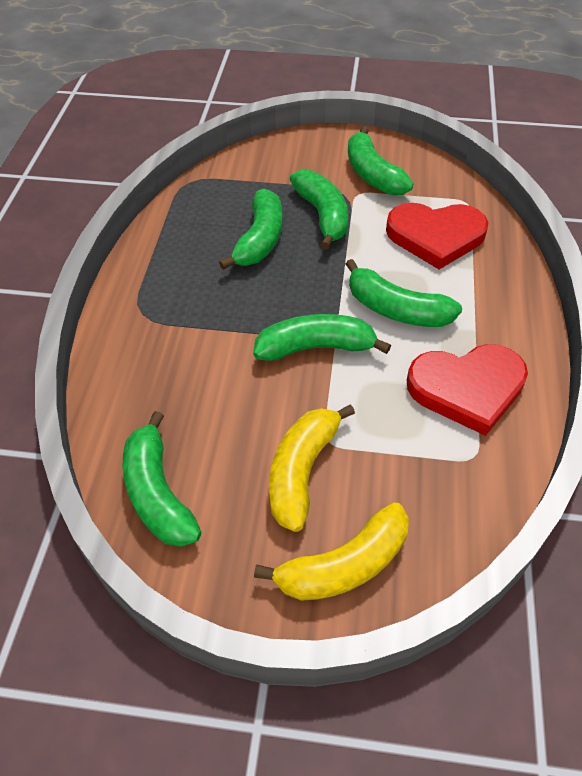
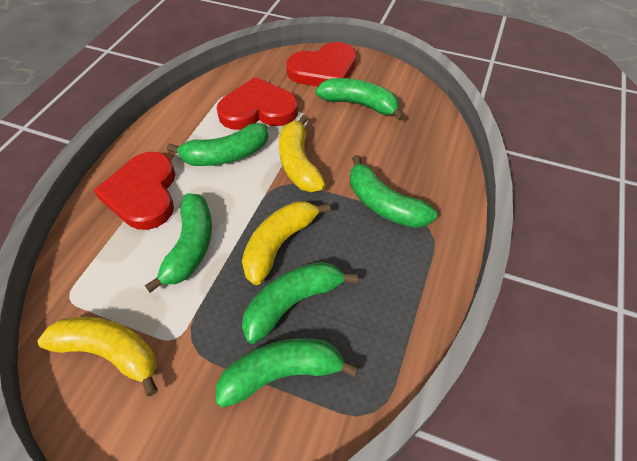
red heart: 2 -> 3
yellow banana: 2 -> 3

